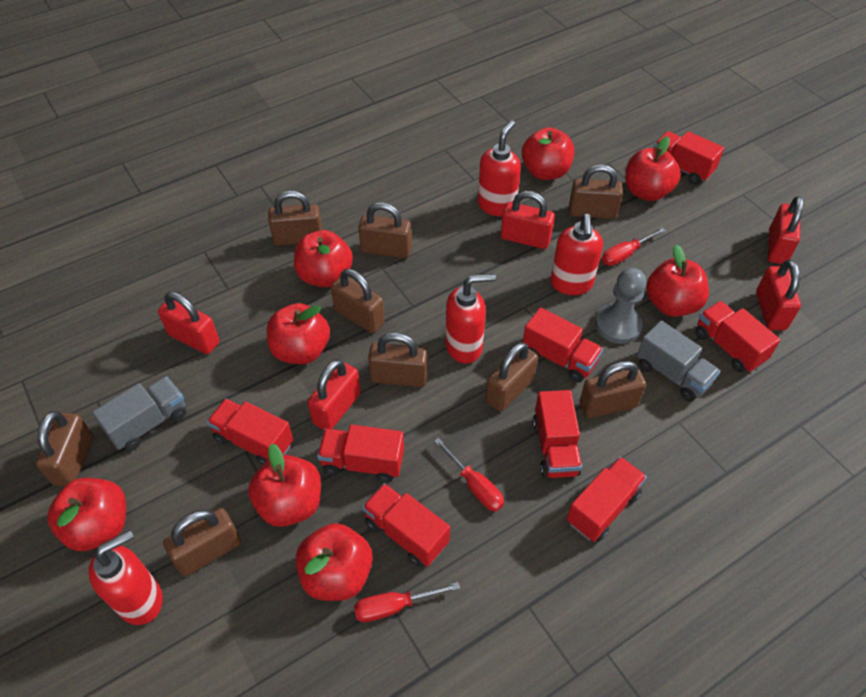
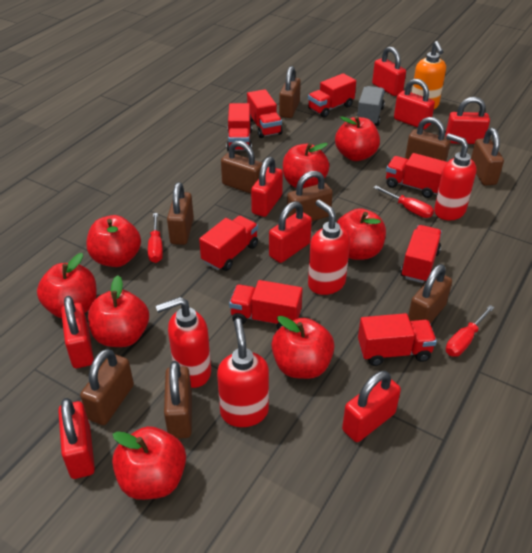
grey pawn: 1 -> 0
grey truck: 2 -> 1
orange soap dispenser: 0 -> 1
red padlock: 5 -> 8

